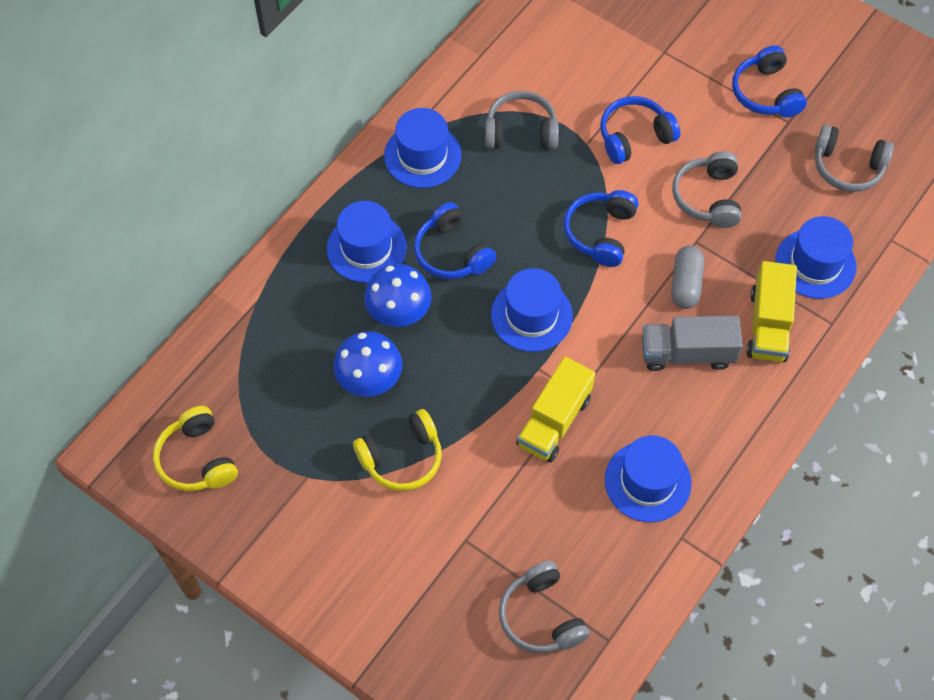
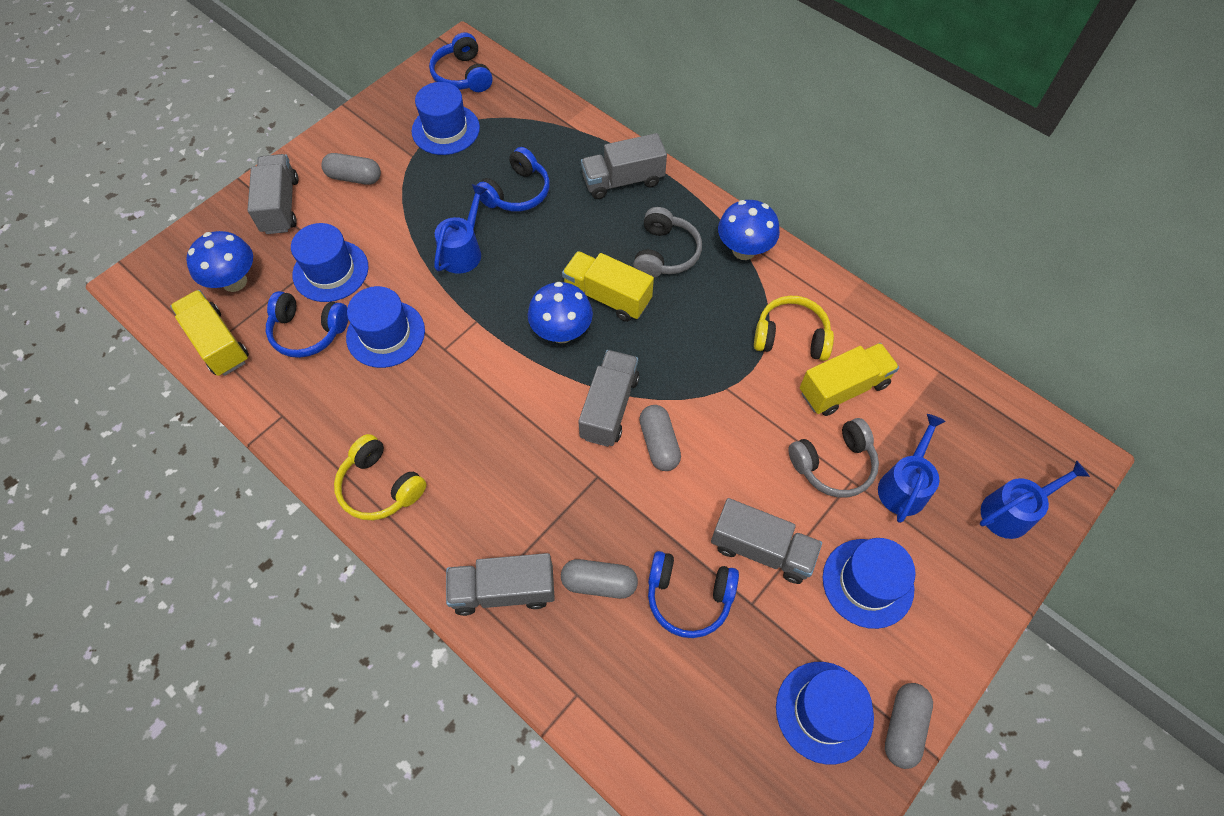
blue mushroom: 2 -> 3
blue watering can: 0 -> 3
grey capsule: 1 -> 4
grey headphones: 4 -> 2
grey truck: 1 -> 5
yellow truck: 2 -> 3

